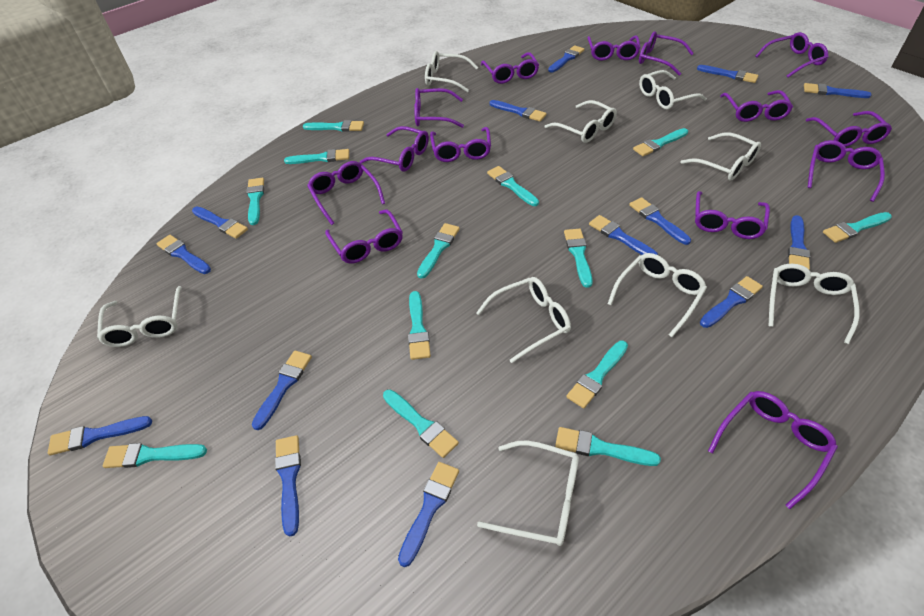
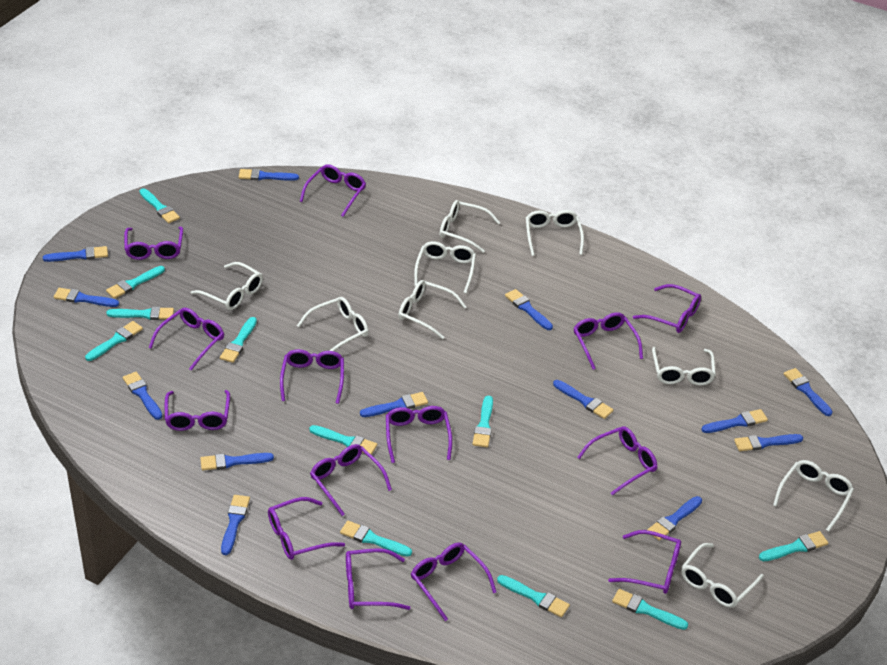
blue brush: 14 -> 13
turquoise brush: 13 -> 11

